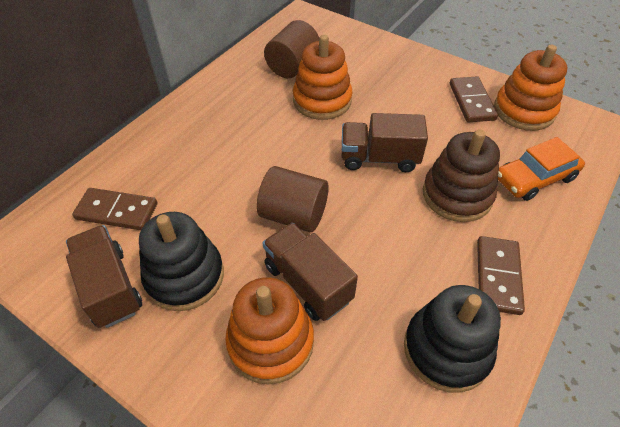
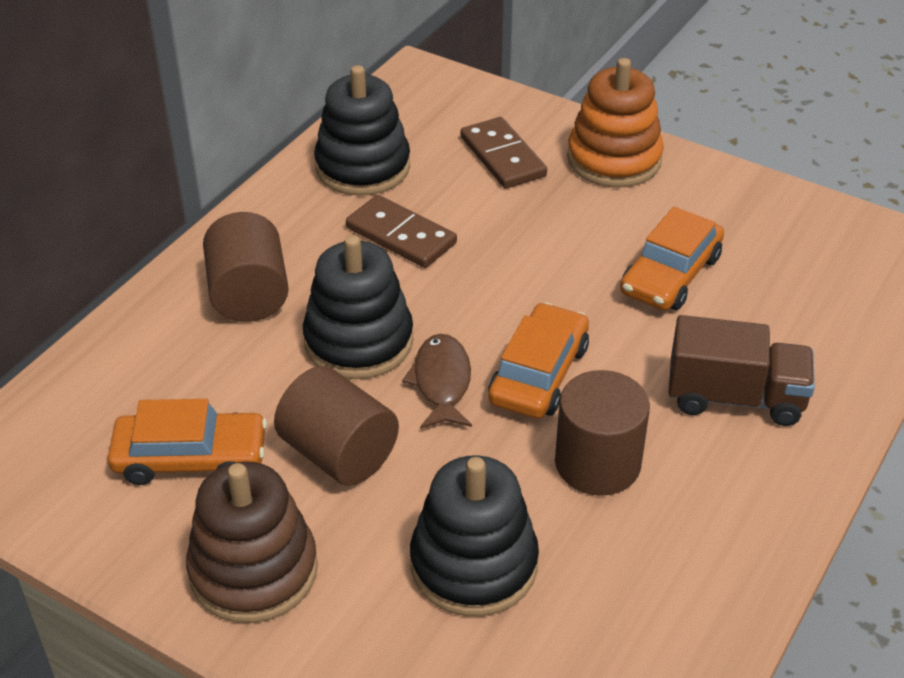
black stacking toy: 2 -> 3
brown cylinder: 2 -> 3
brown domino: 3 -> 2
brown fish: 0 -> 1
brown truck: 3 -> 1
orange car: 1 -> 3
orange stacking toy: 3 -> 1

